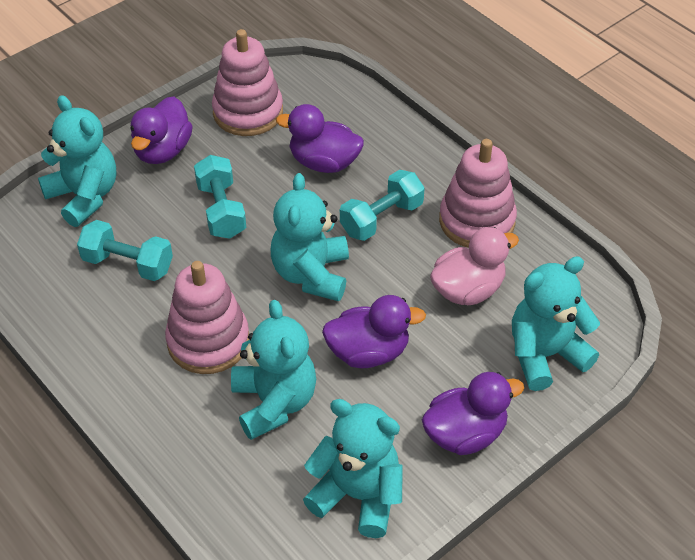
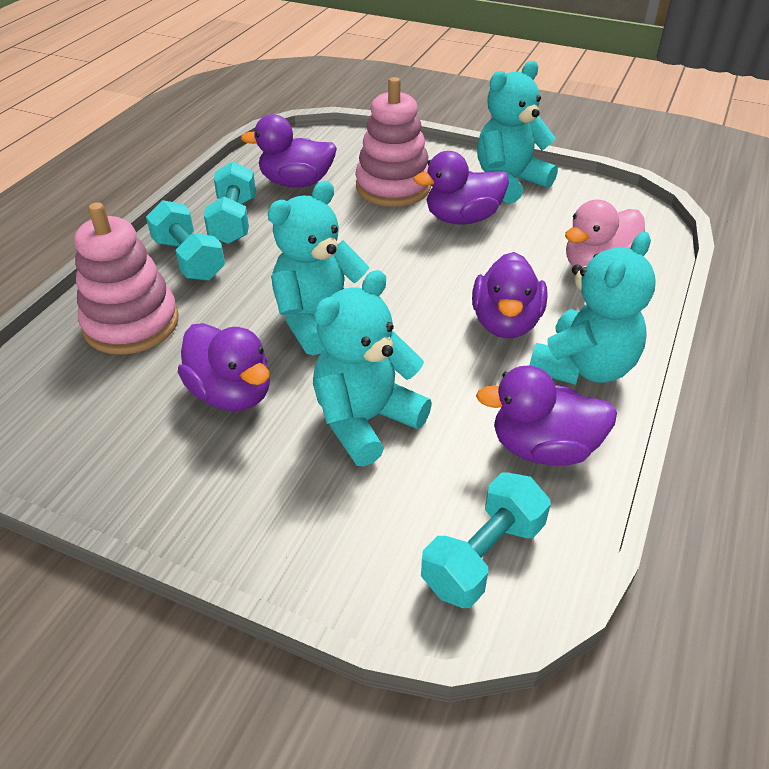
pink stacking toy: 3 -> 2
purple duck: 4 -> 5
turquoise teddy bear: 5 -> 4

